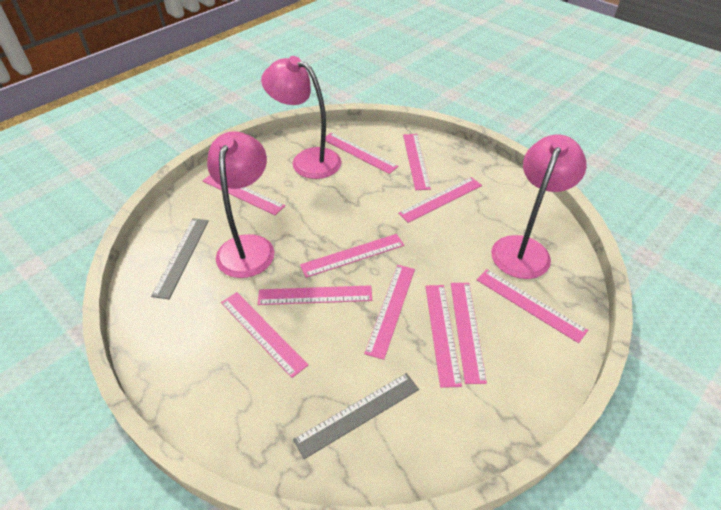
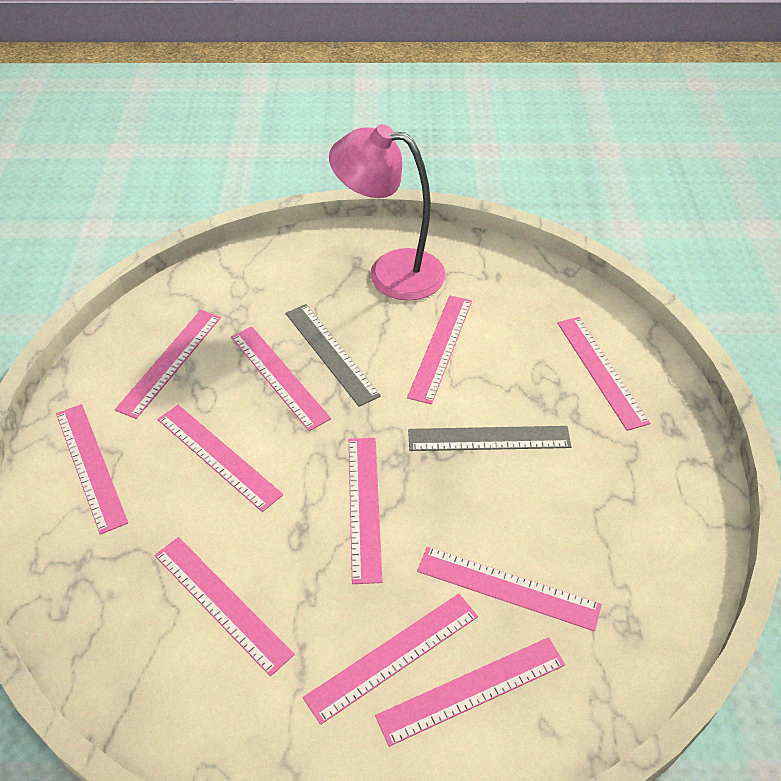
pink lamp: 3 -> 1

